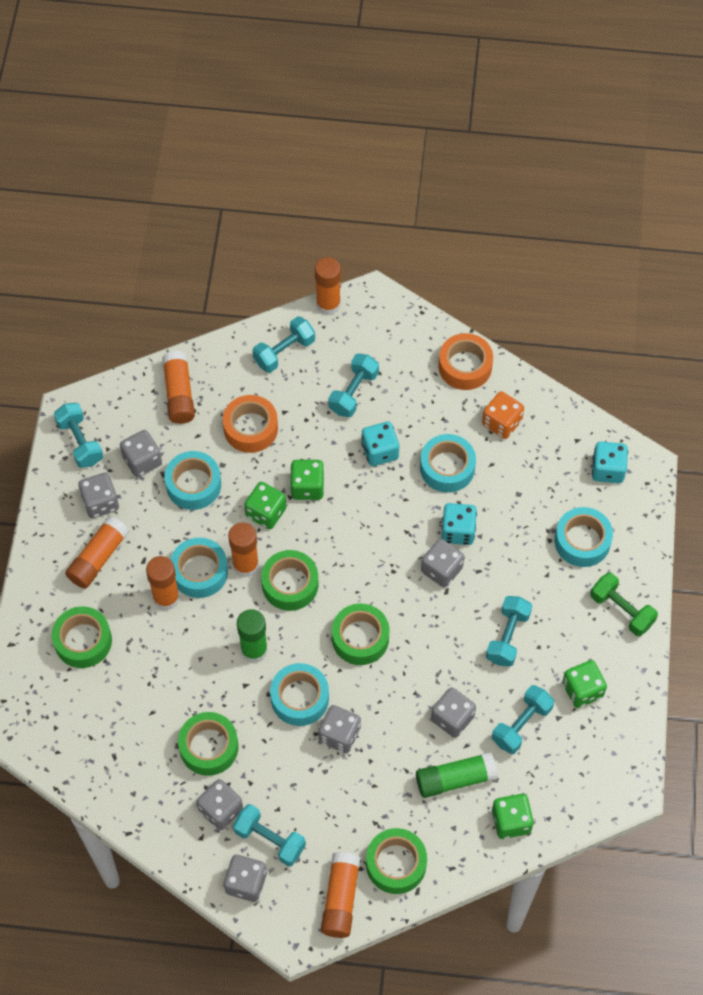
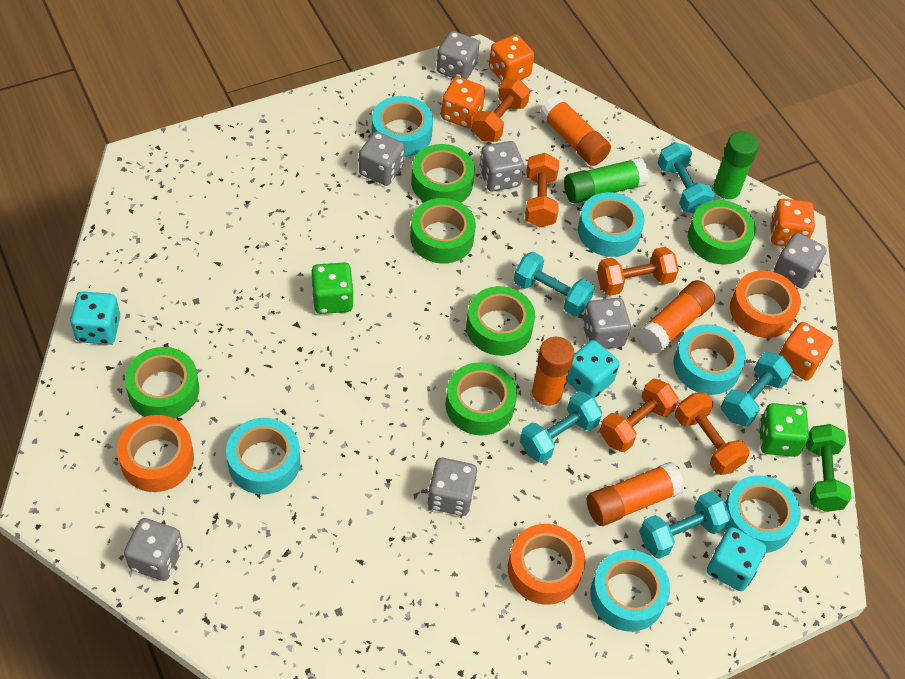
green dice: 4 -> 2
green tape: 5 -> 6
orange dice: 1 -> 4
orange dumbbell: 0 -> 5
orange glue stick: 6 -> 4
orange tape: 2 -> 3
turquoise dumbbell: 6 -> 5
turquoise tape: 5 -> 6

